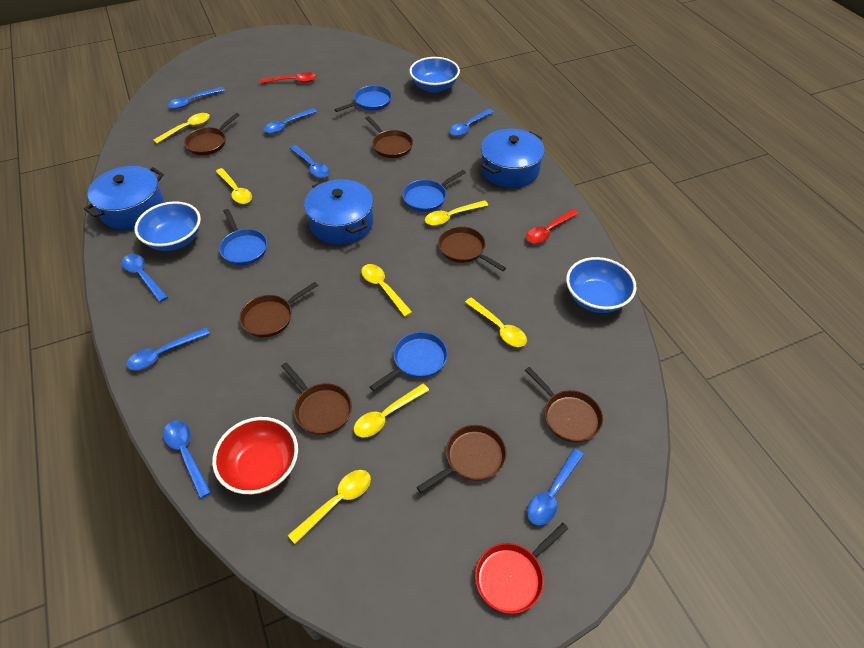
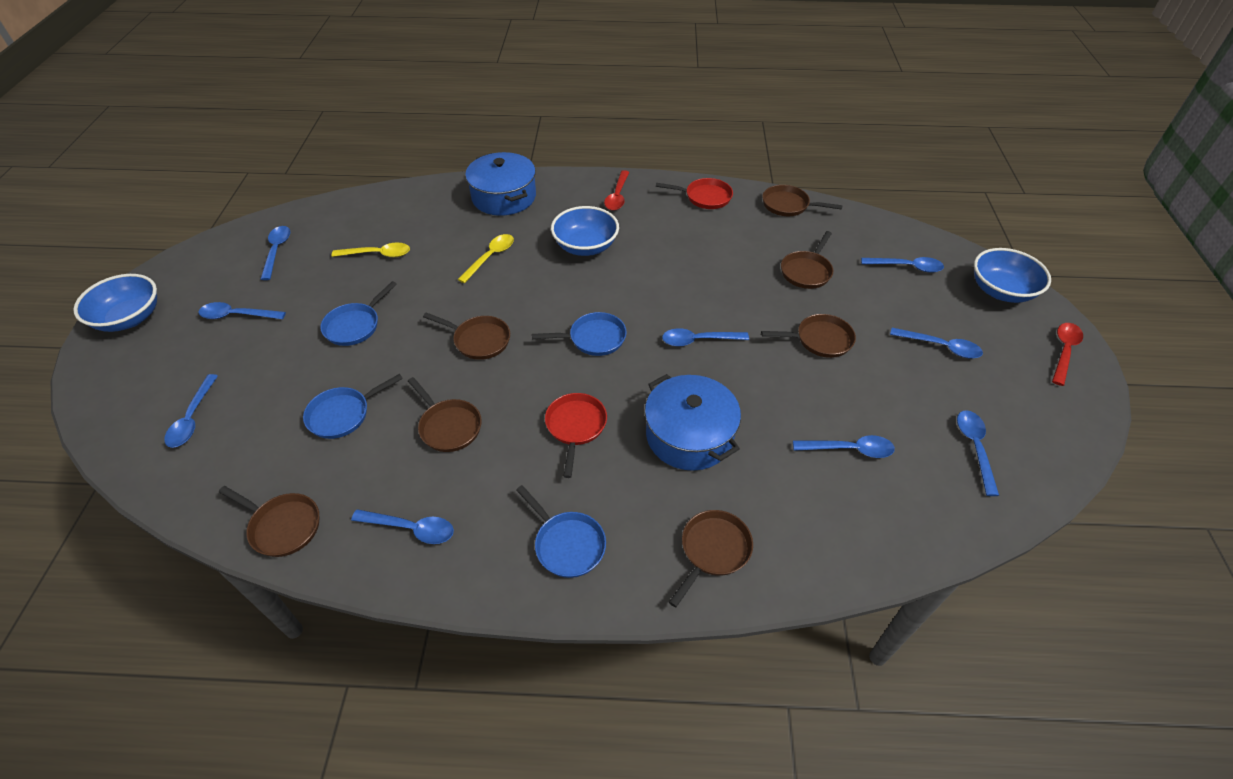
blue pot: 3 -> 2
blue spoon: 8 -> 9
red bowl: 1 -> 0
red pan: 1 -> 2
yellow spoon: 7 -> 2

